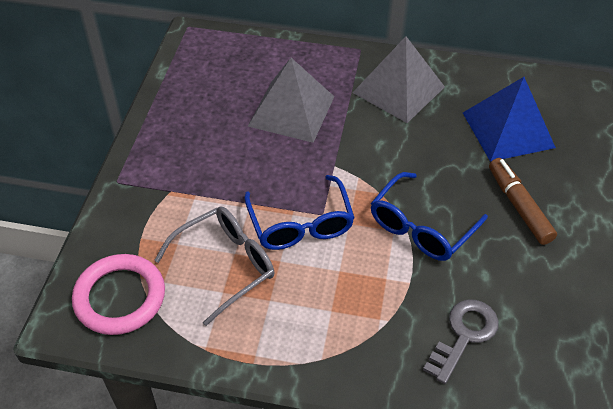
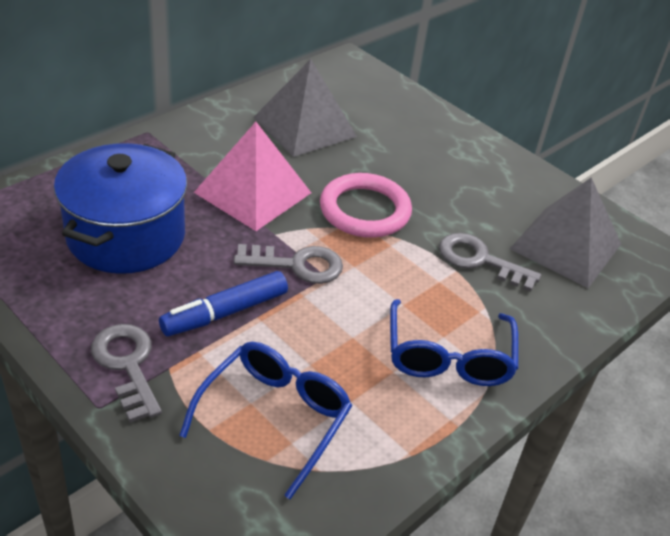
blue marker: 0 -> 1
blue pot: 0 -> 1
blue pyramid: 1 -> 0
brown marker: 1 -> 0
grey glasses: 1 -> 0
grey key: 1 -> 3
pink pyramid: 0 -> 1

